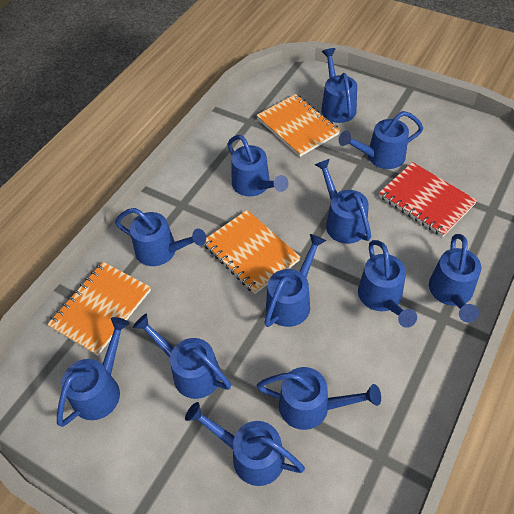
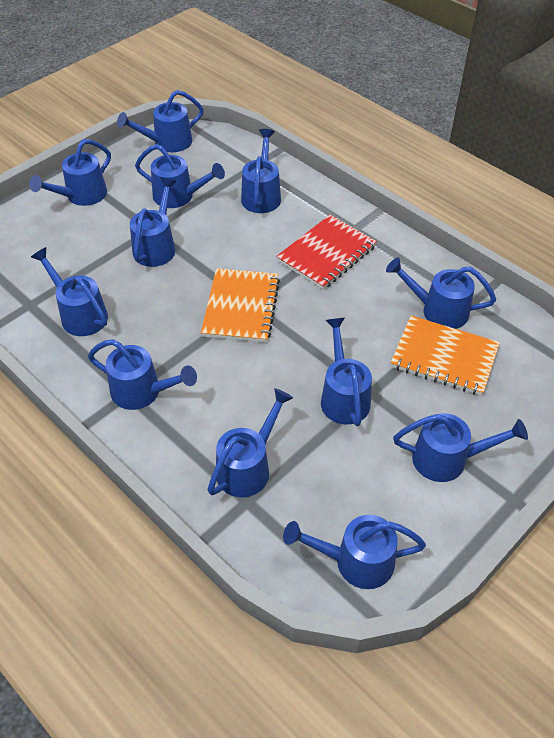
orange notebook: 3 -> 2

